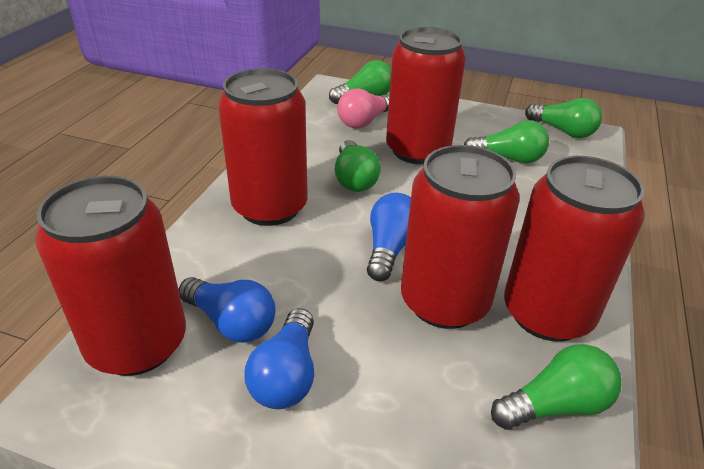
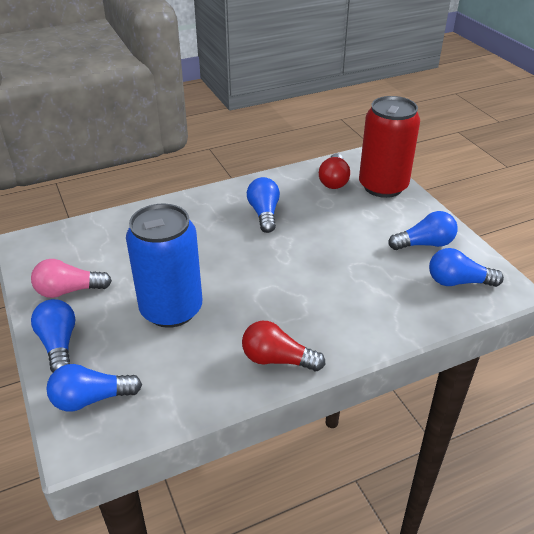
blue can: 0 -> 1
blue light bulb: 3 -> 5
green light bulb: 5 -> 0
red can: 5 -> 1
red light bulb: 0 -> 2

